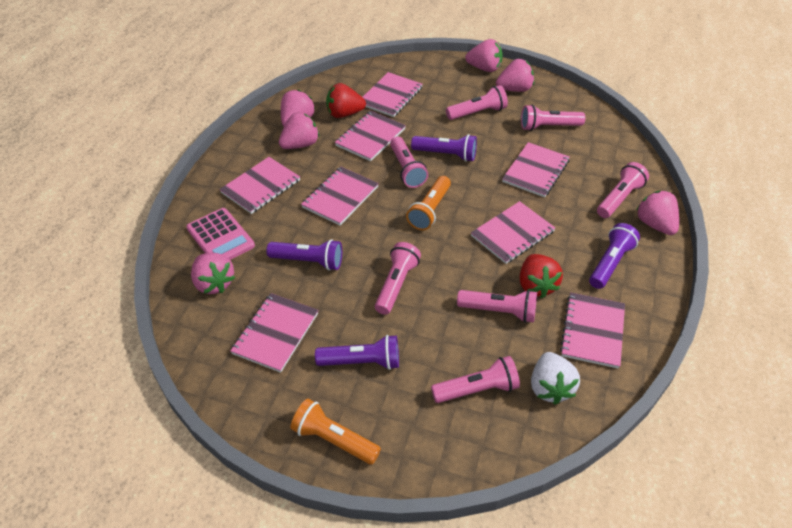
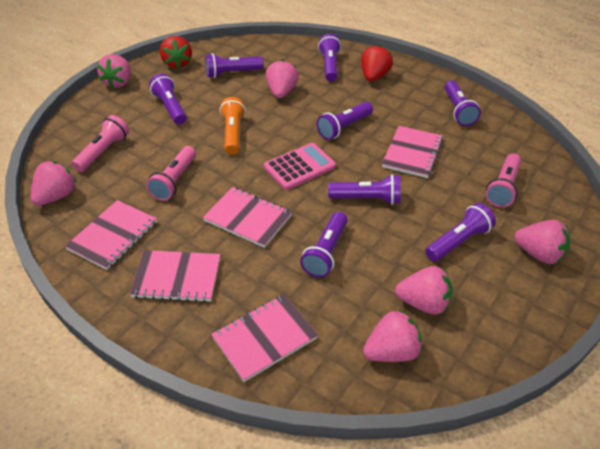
orange flashlight: 2 -> 1
pink flashlight: 7 -> 3
pink notebook: 8 -> 5
purple flashlight: 4 -> 8
white strawberry: 1 -> 0

